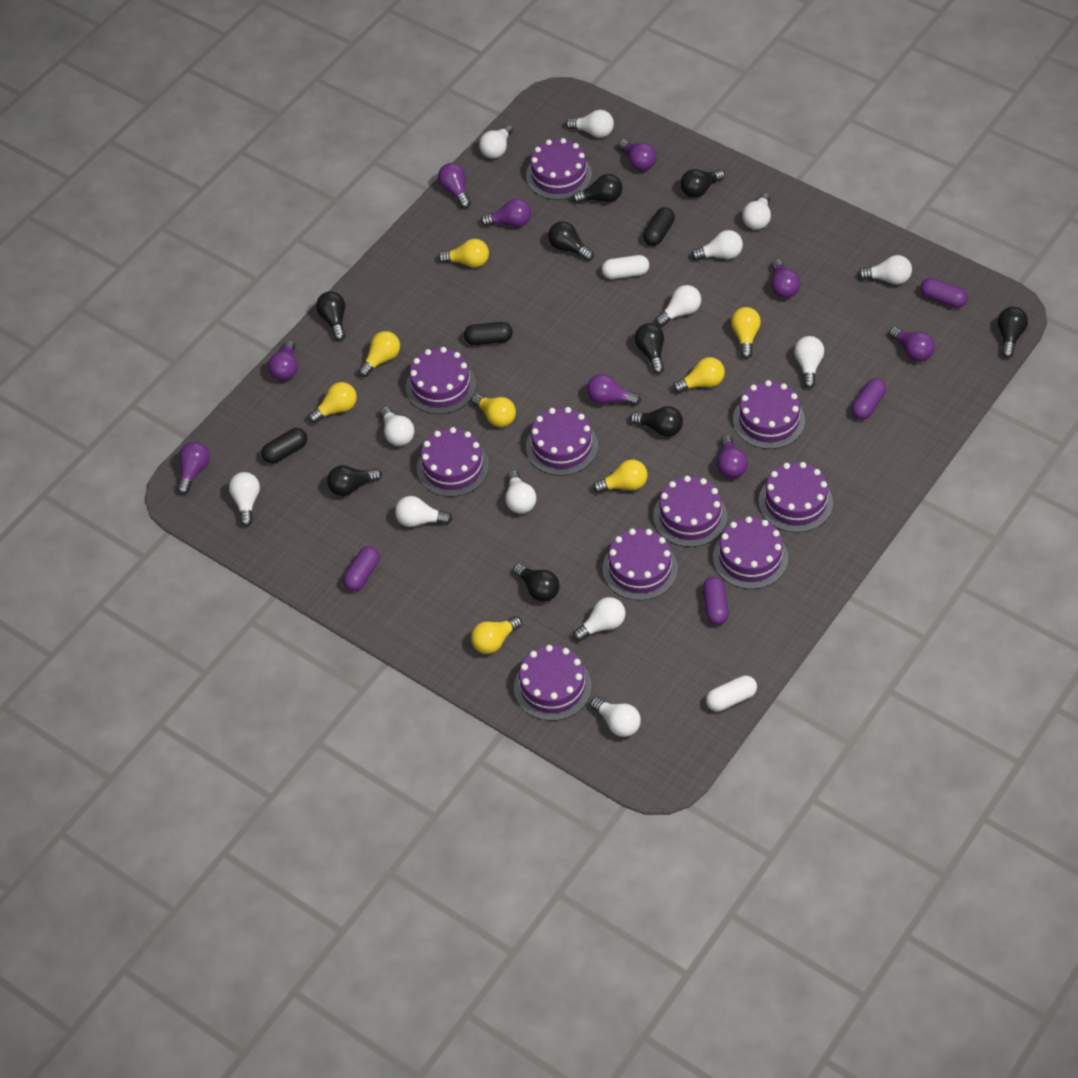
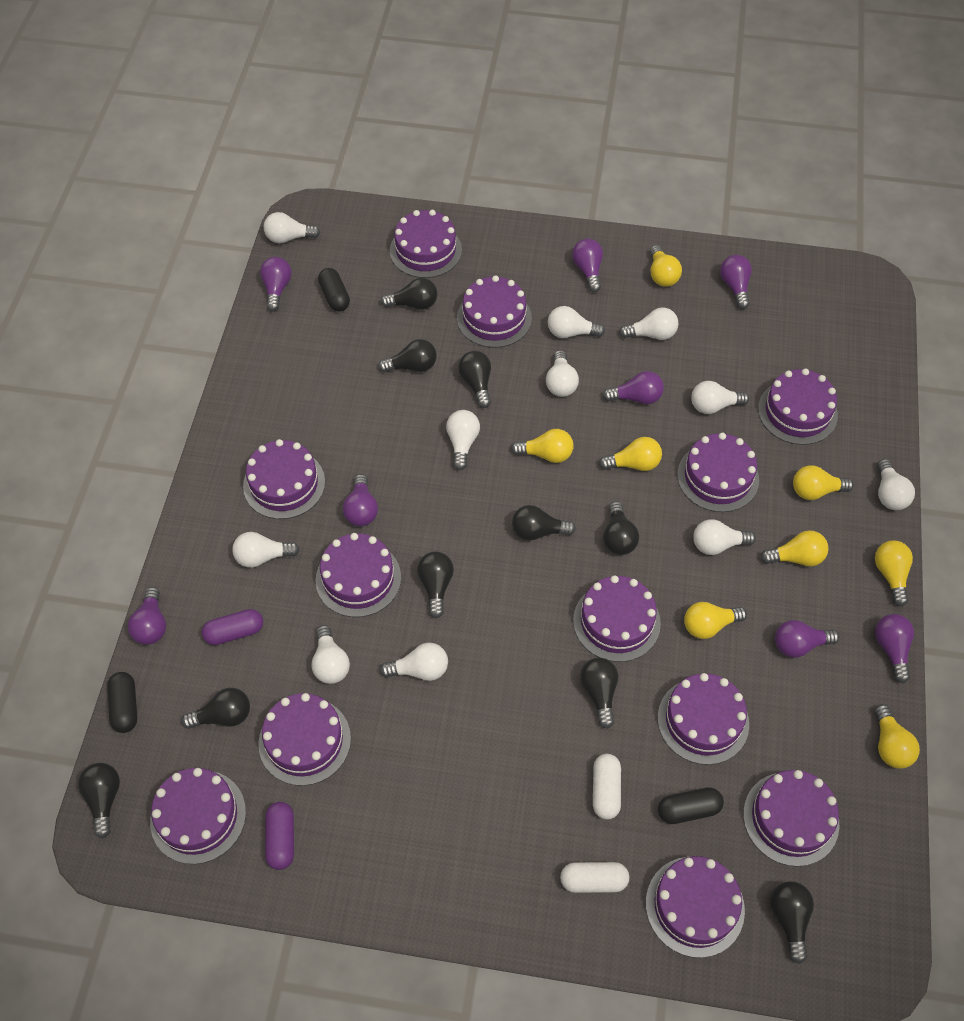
black light bulb: 9 -> 10
purple cake: 10 -> 12
purple capsule: 4 -> 2
purple light bulb: 9 -> 8
white light bulb: 13 -> 11

